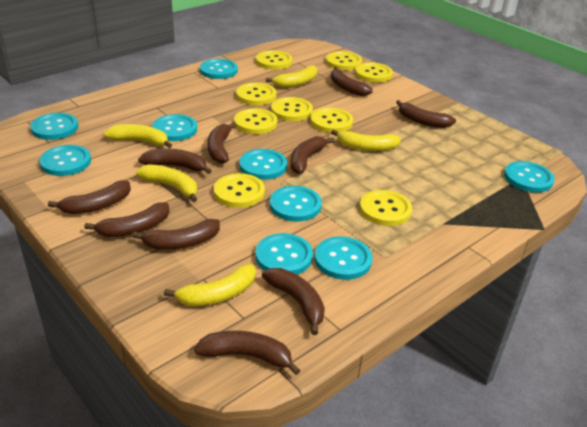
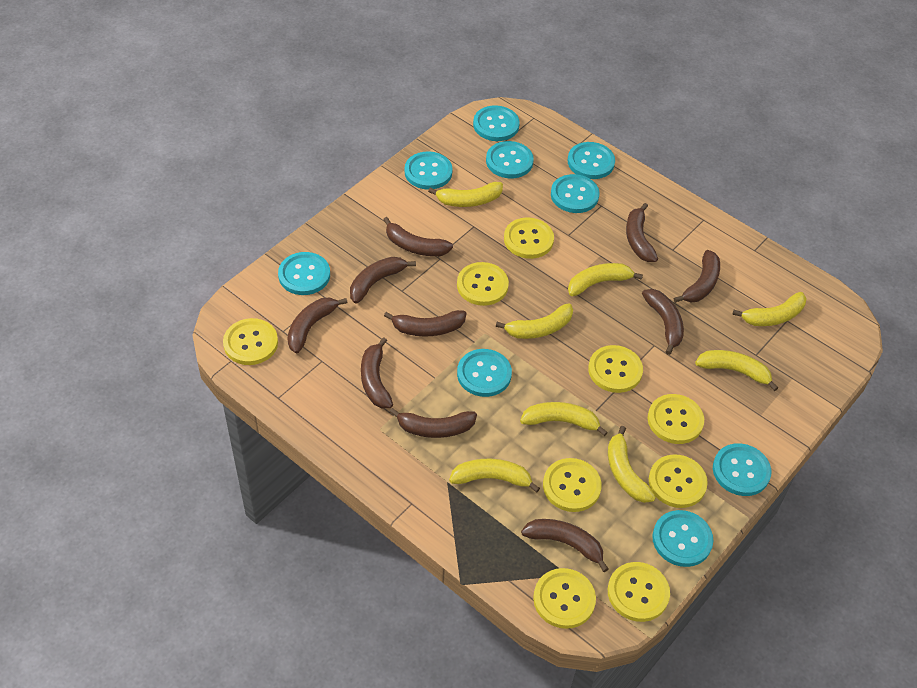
yellow banana: 5 -> 8

